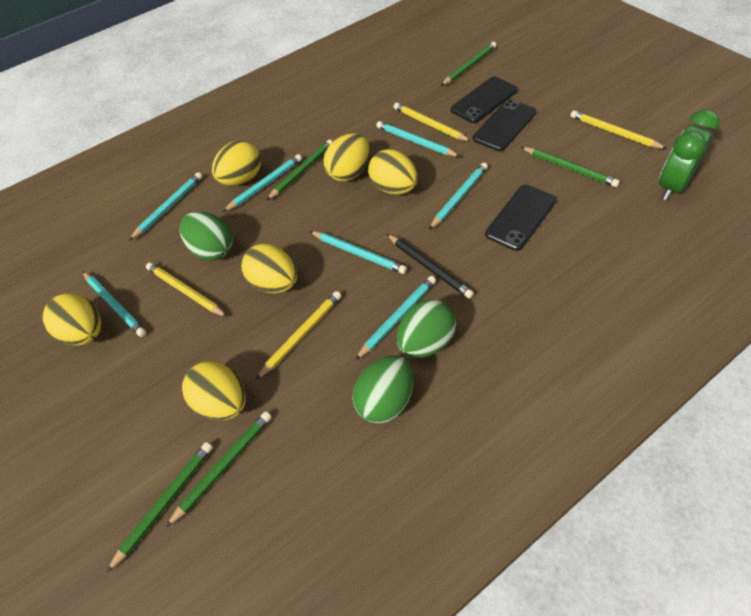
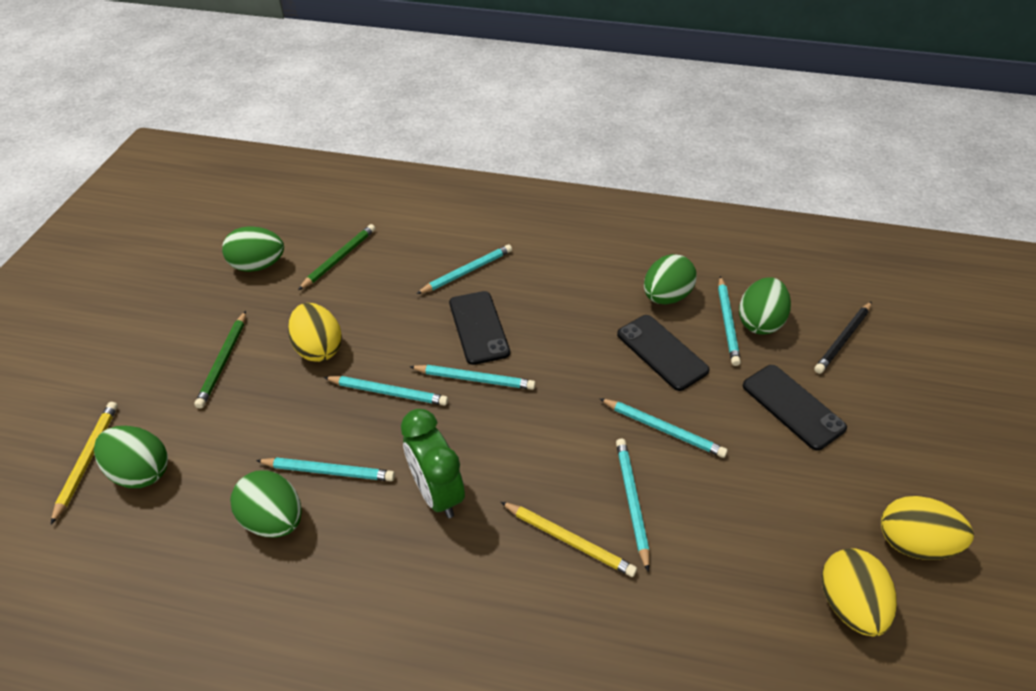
green egg: 3 -> 5
green pencil: 5 -> 2
yellow egg: 6 -> 3
yellow pencil: 4 -> 2

